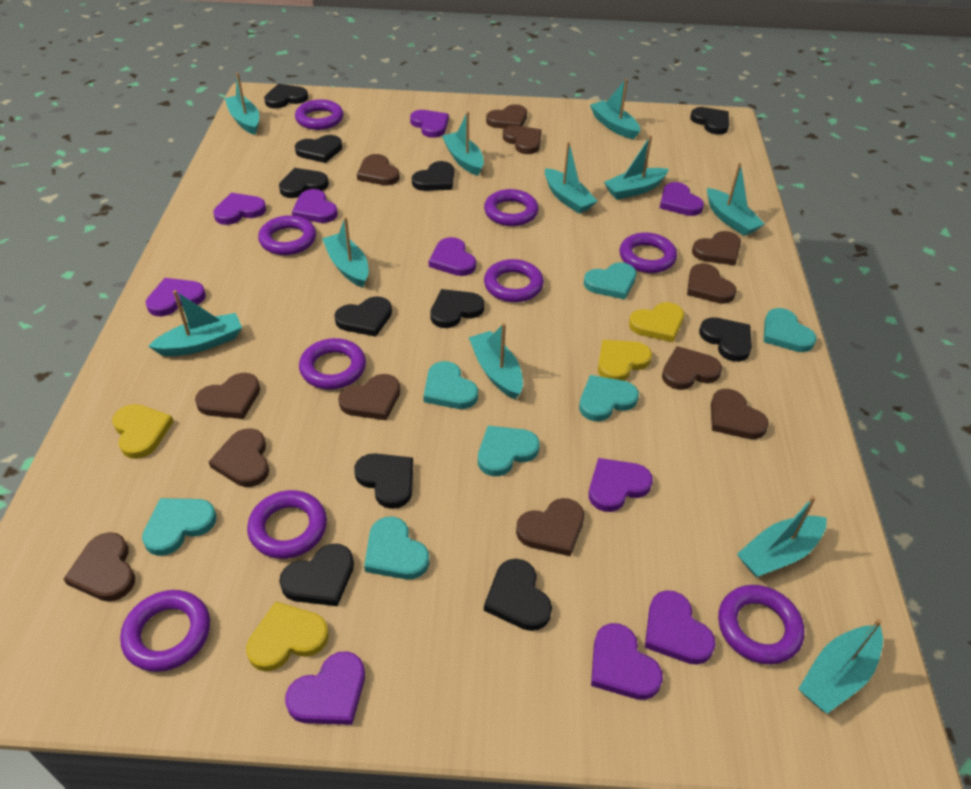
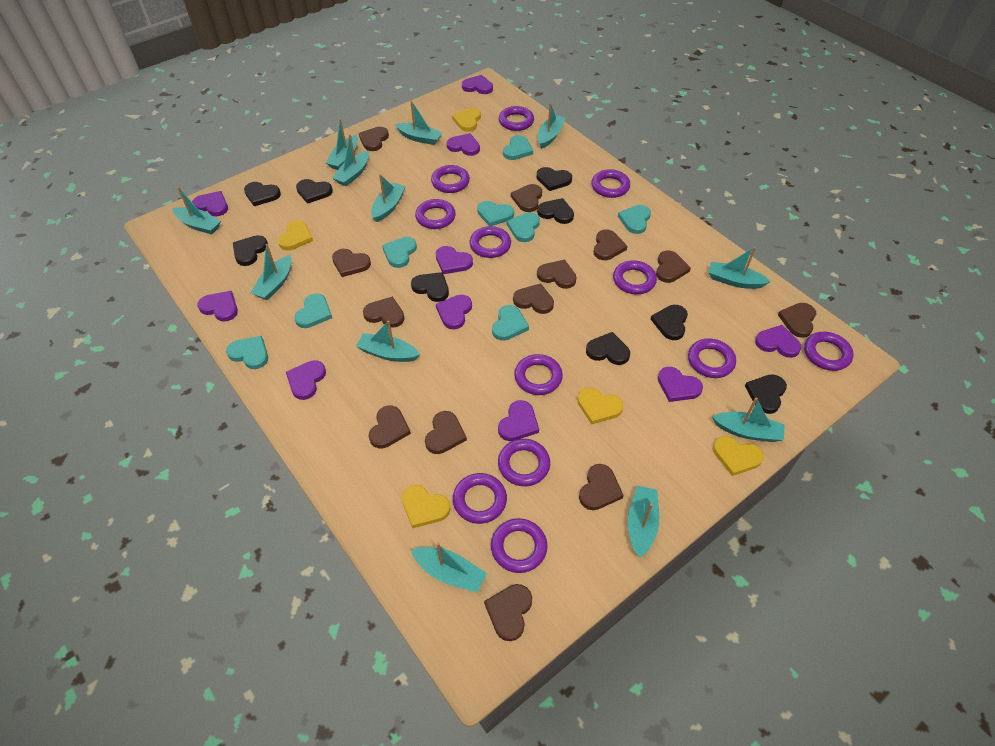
black heart: 11 -> 9
brown heart: 12 -> 13
purple ring: 9 -> 12
turquoise boat: 11 -> 12
turquoise heart: 7 -> 8
yellow heart: 4 -> 5

